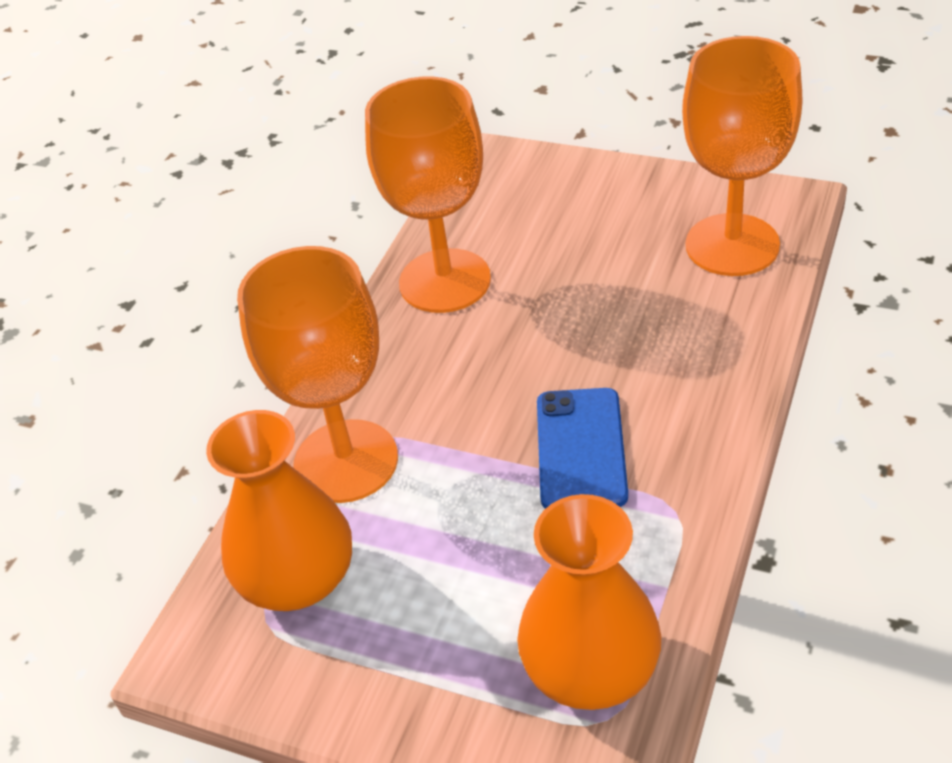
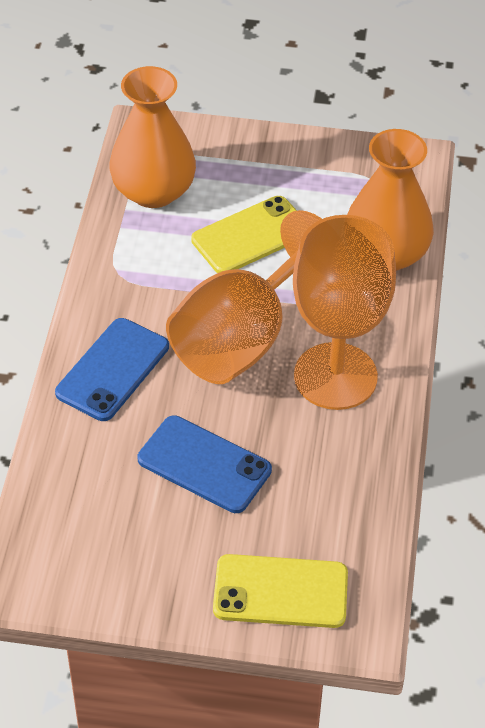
blue phone: 1 -> 2
orange goblet: 3 -> 2
yellow phone: 0 -> 2

